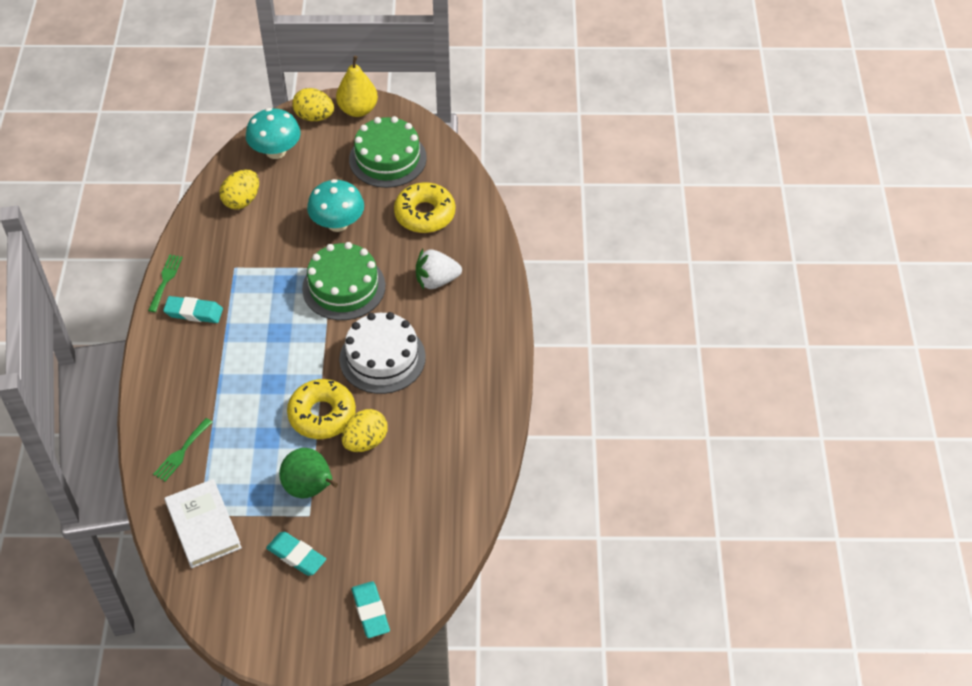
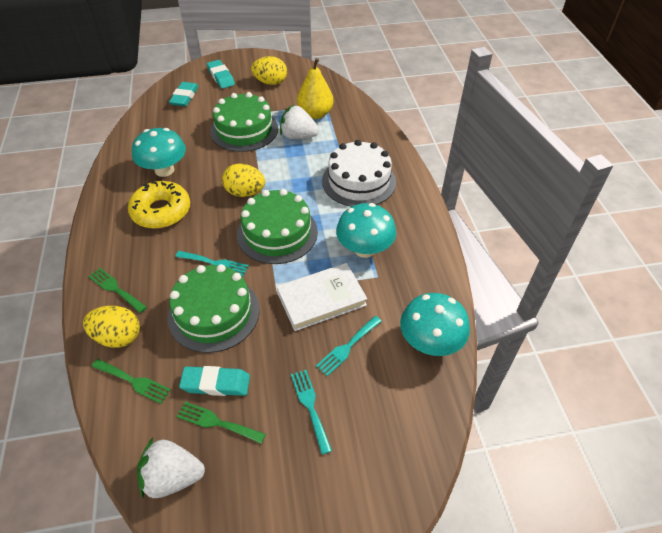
green cake: 2 -> 3
green fork: 2 -> 3
green pear: 1 -> 0
turquoise fork: 0 -> 3
turquoise mushroom: 2 -> 3
white strawberry: 1 -> 2
yellow donut: 2 -> 1

